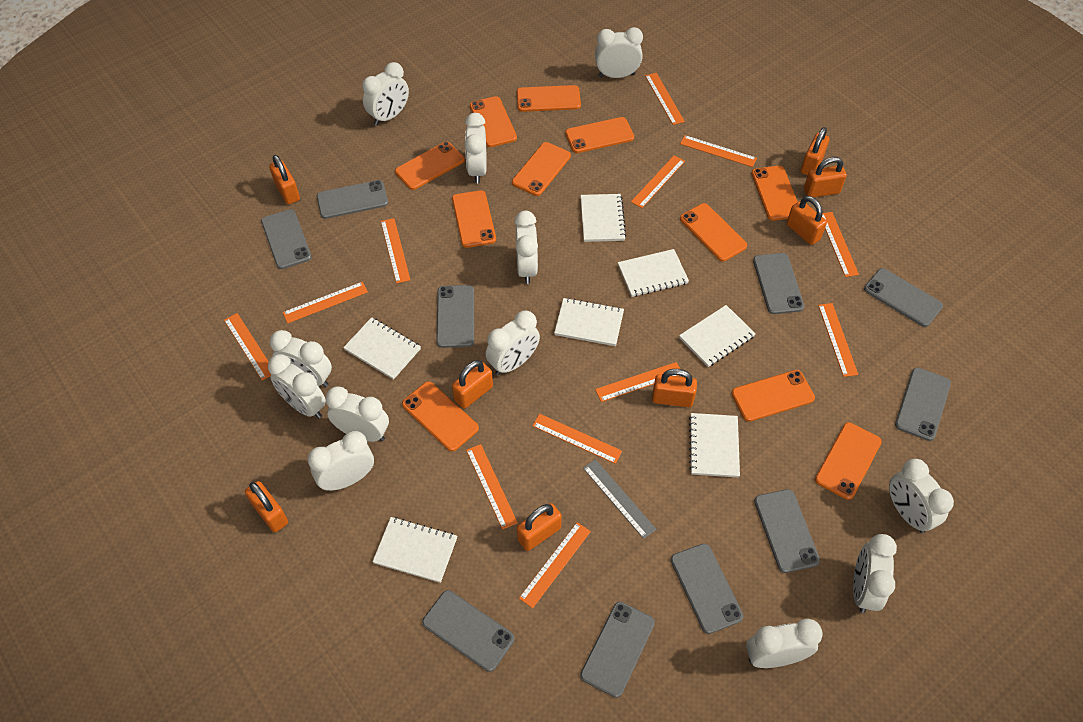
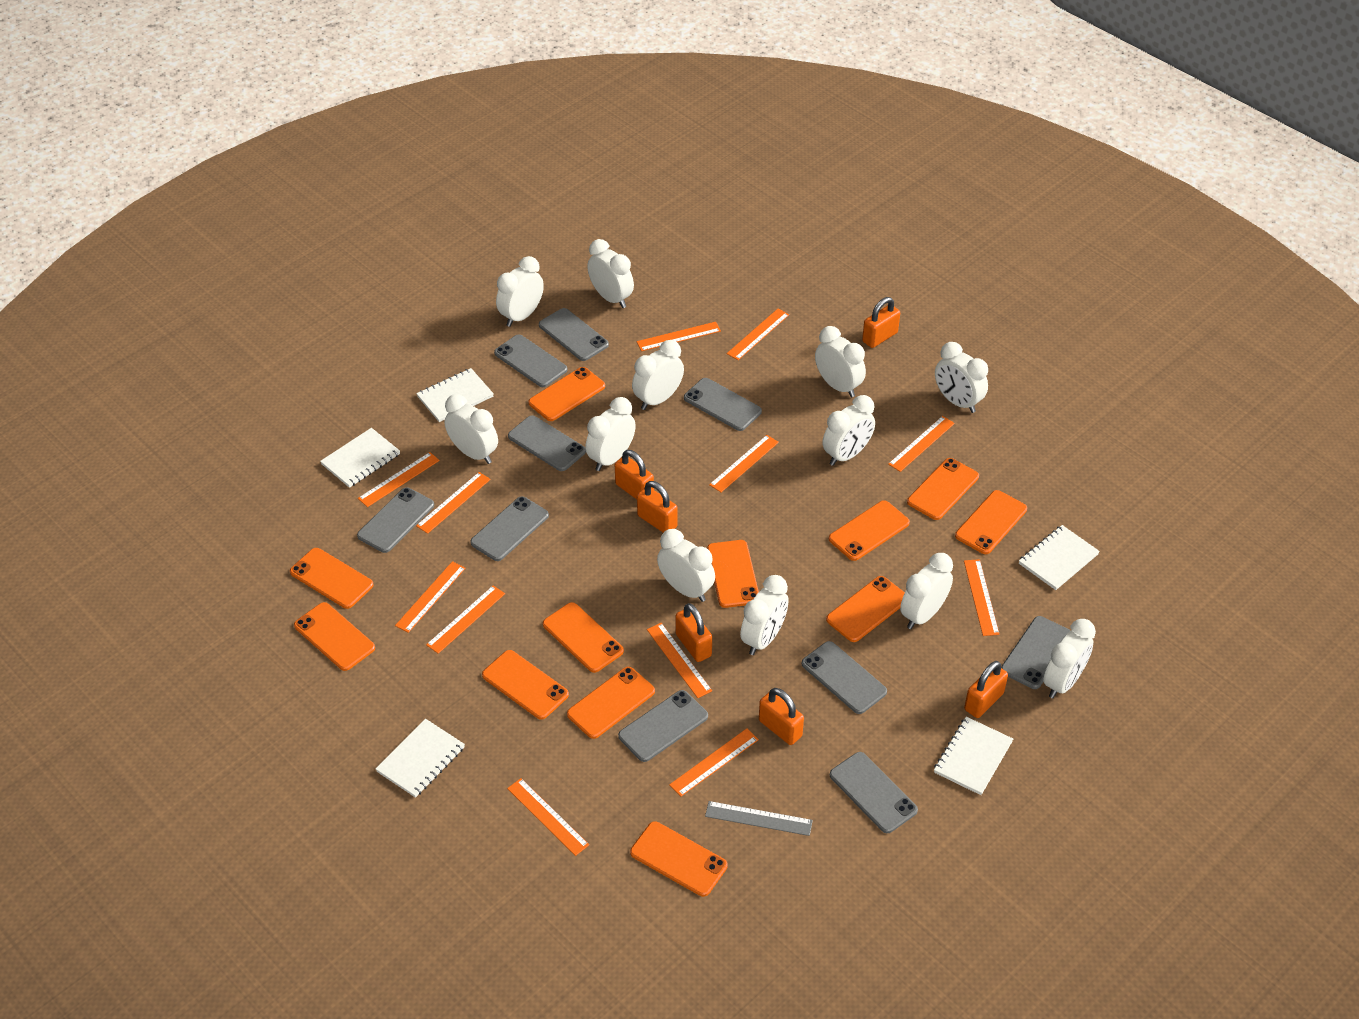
orange padlock: 8 -> 6
orange phone: 11 -> 12
white notebook: 7 -> 5

